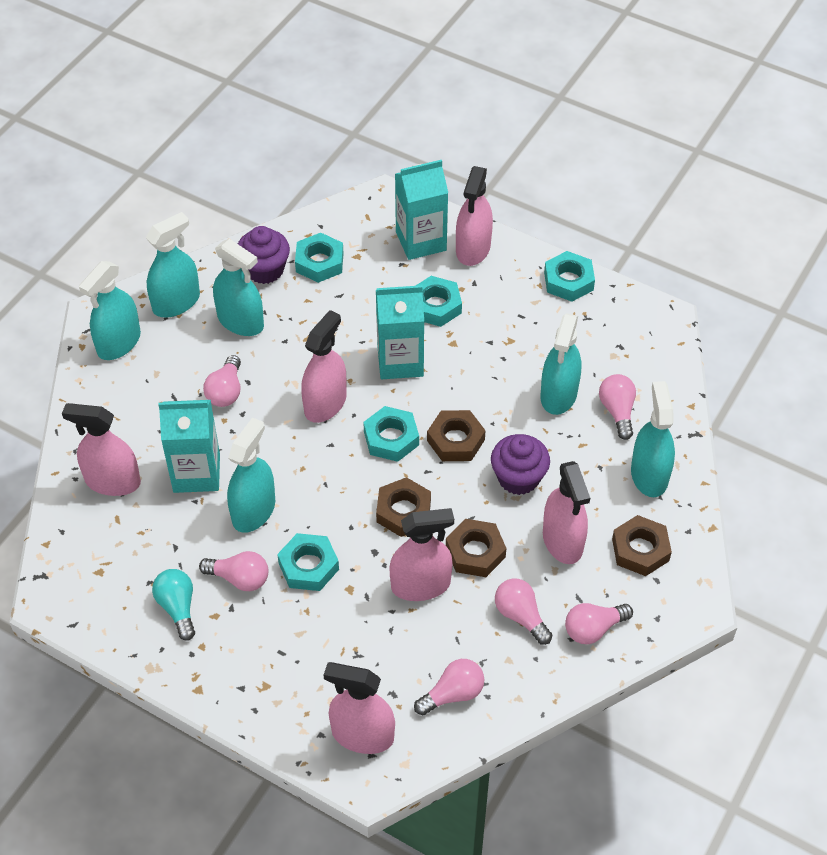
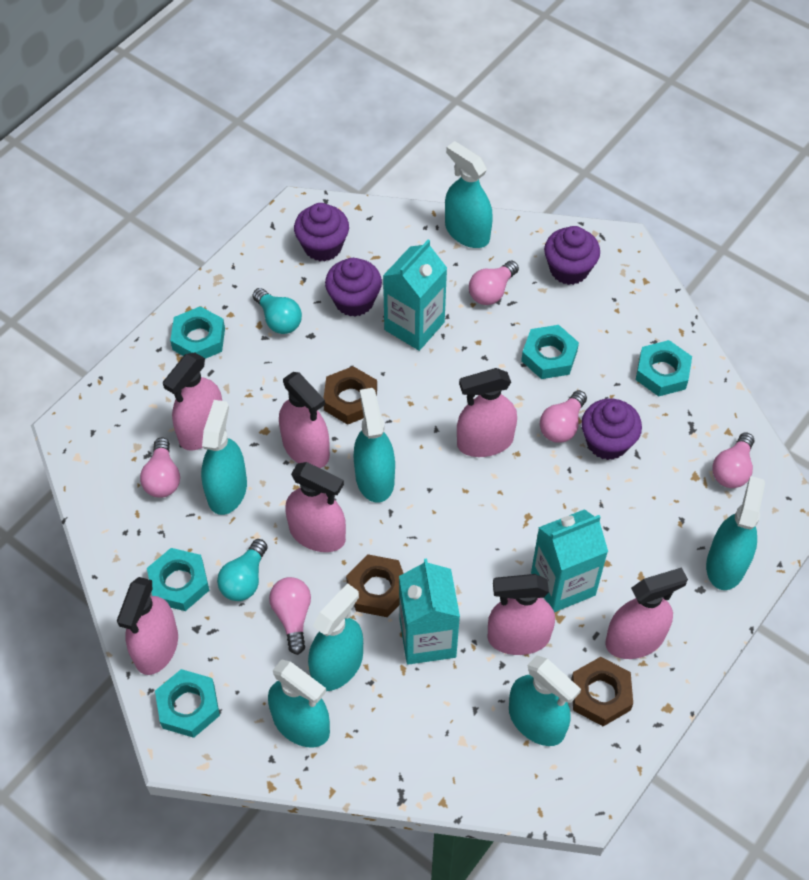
brown nut: 4 -> 3
pink light bulb: 6 -> 5
pink spray bottle: 6 -> 7
purple cupcake: 2 -> 4
turquoise light bulb: 1 -> 2
turquoise spray bottle: 6 -> 7

